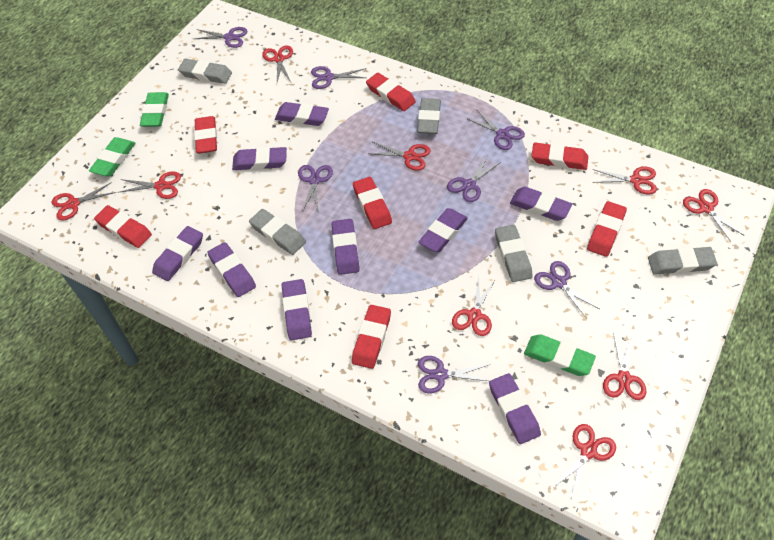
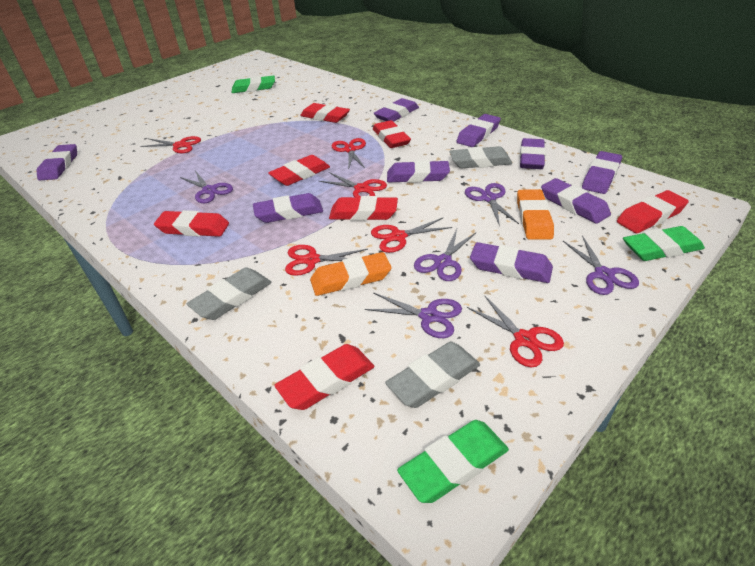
grey eraser: 5 -> 3
orange eraser: 0 -> 2
purple scissors: 7 -> 5
red scissors: 9 -> 6

